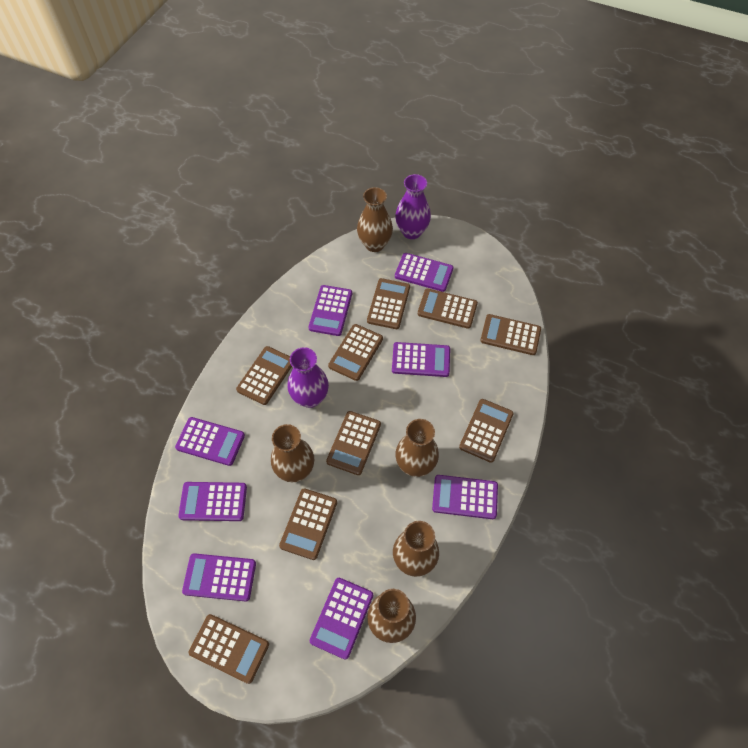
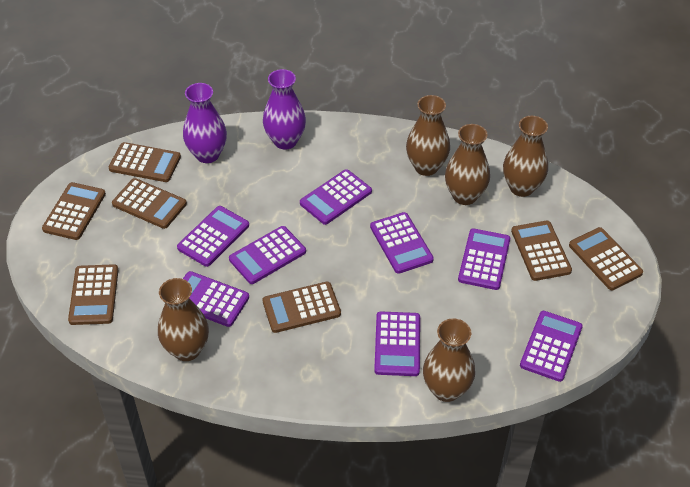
brown calculator: 9 -> 7

